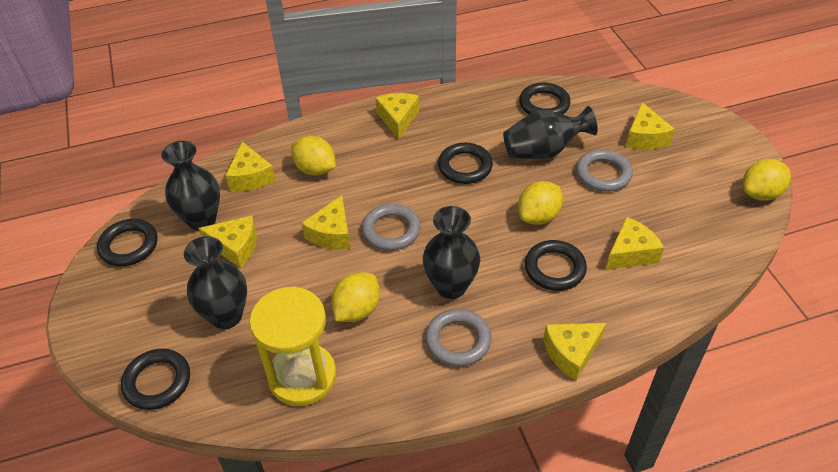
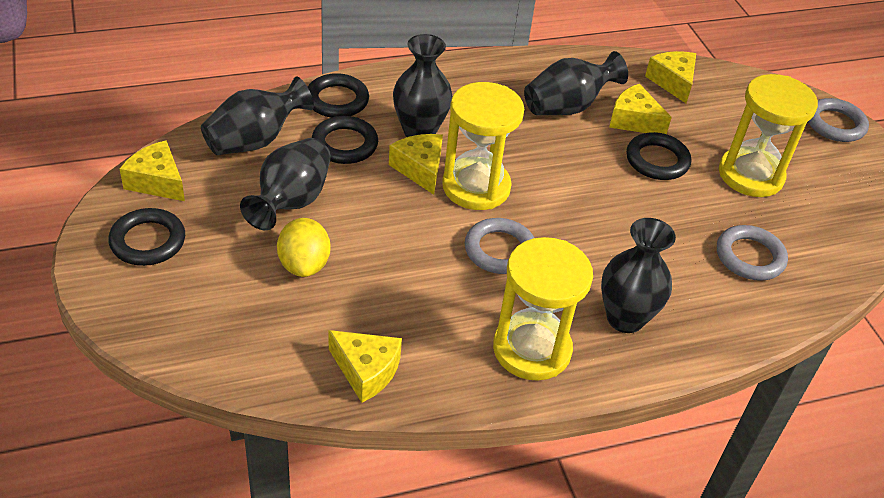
black ring: 5 -> 4
black vase: 4 -> 5
yellow cheese: 7 -> 5
yellow hourglass: 1 -> 3
yellow lemon: 4 -> 1

